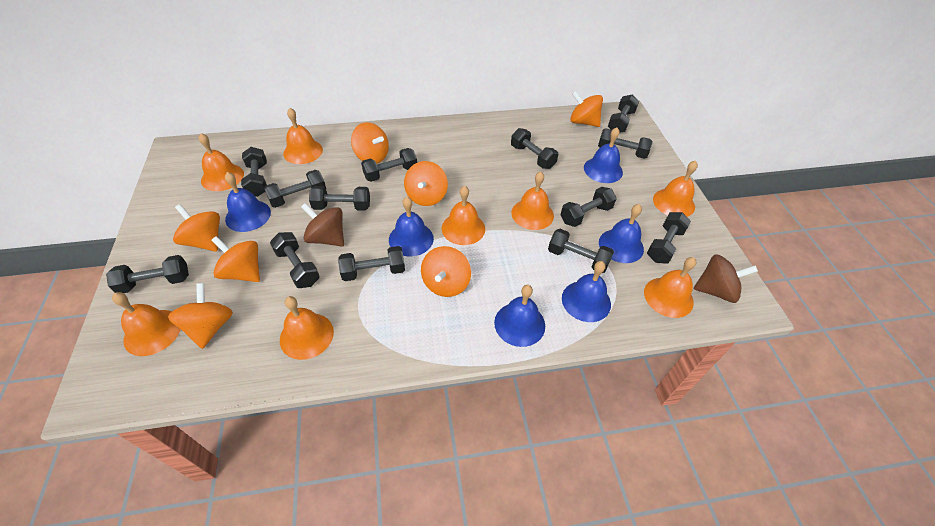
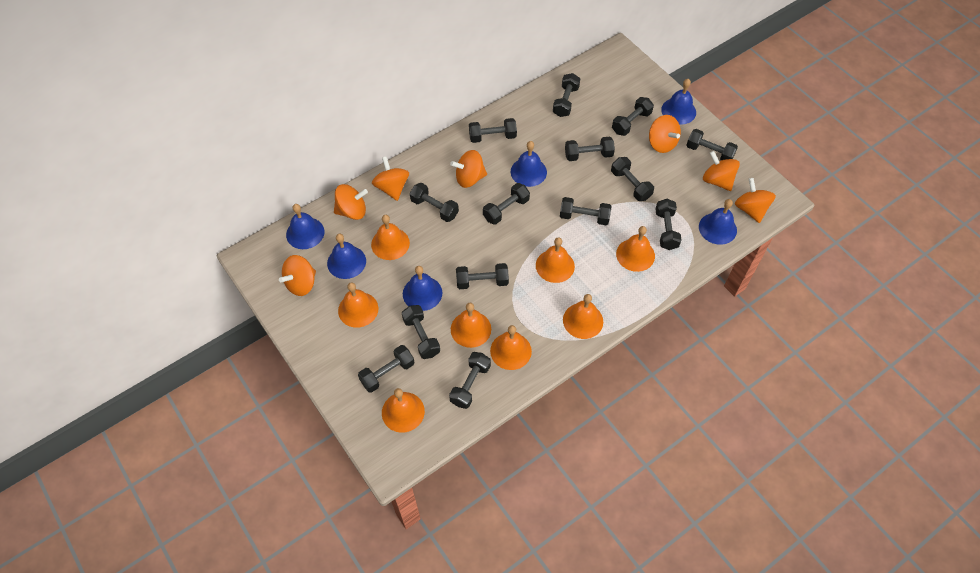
black dumbbell: 13 -> 14
brown spinning top: 2 -> 0

